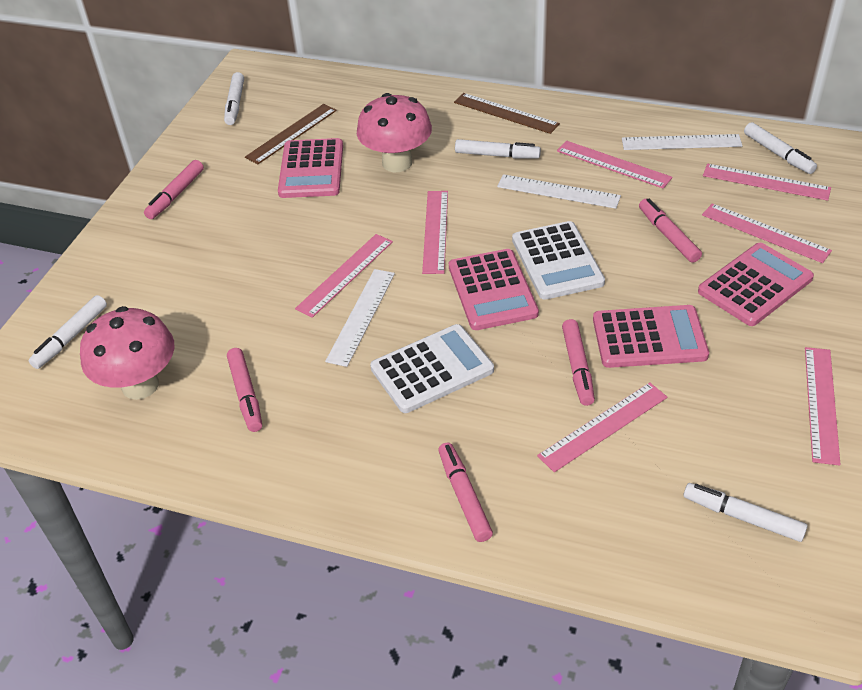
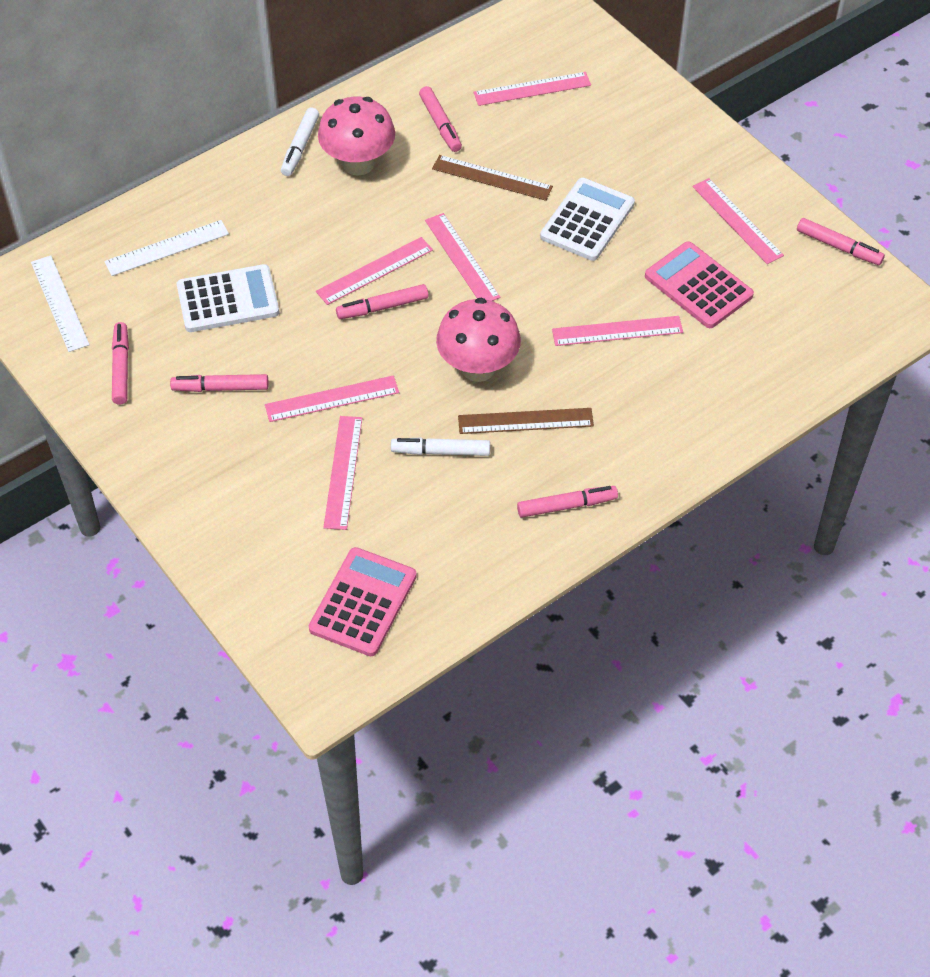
pink calculator: 4 -> 2
pink marker: 5 -> 6
white marker: 5 -> 2
white ruler: 3 -> 2

